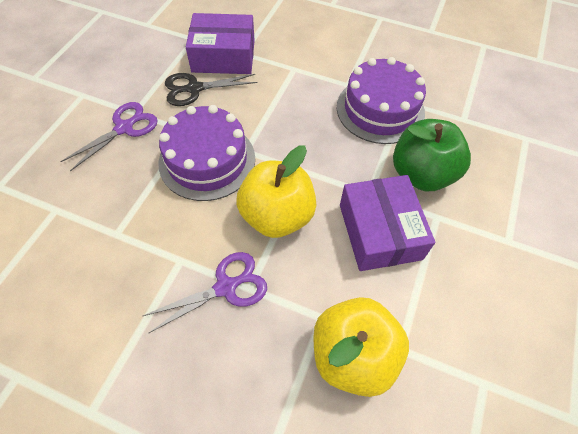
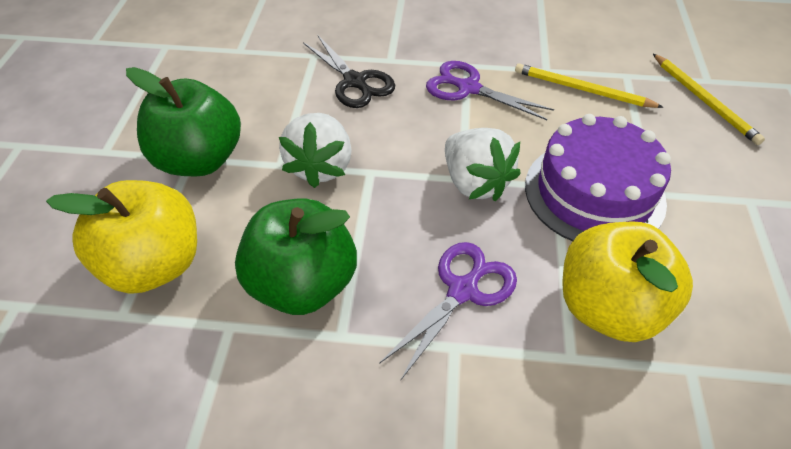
green apple: 1 -> 2
purple box: 2 -> 0
purple cake: 2 -> 1
white strawberry: 0 -> 2
yellow pencil: 0 -> 2

